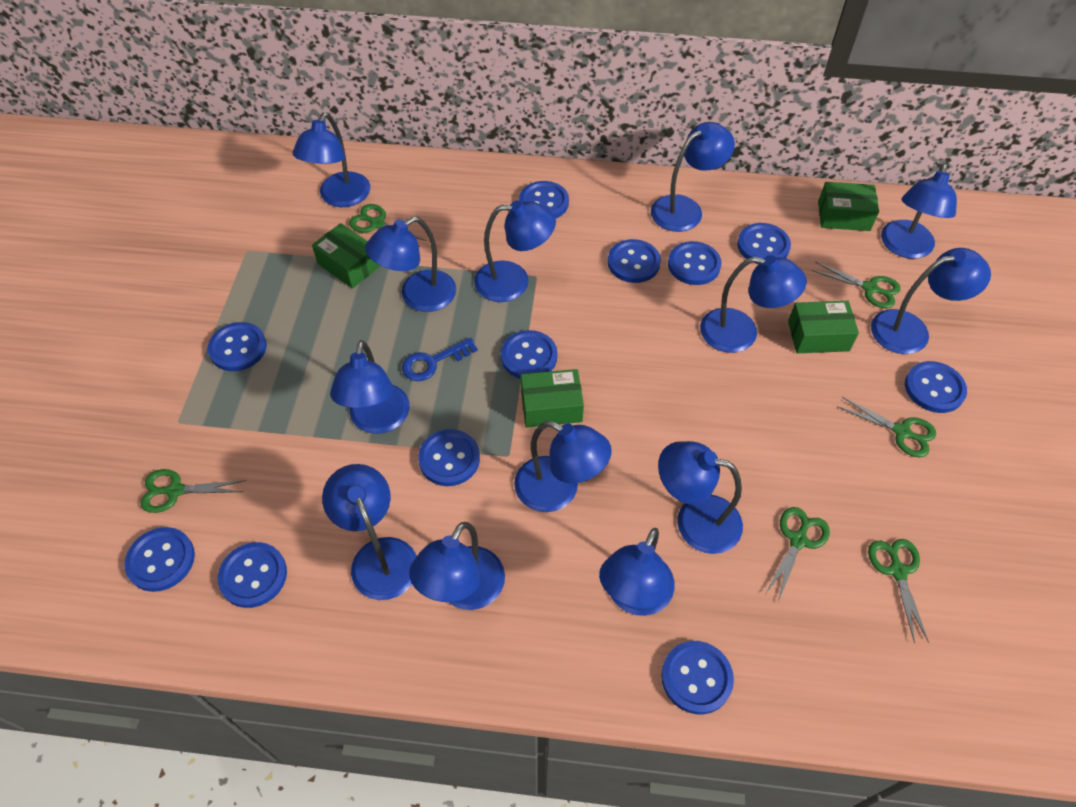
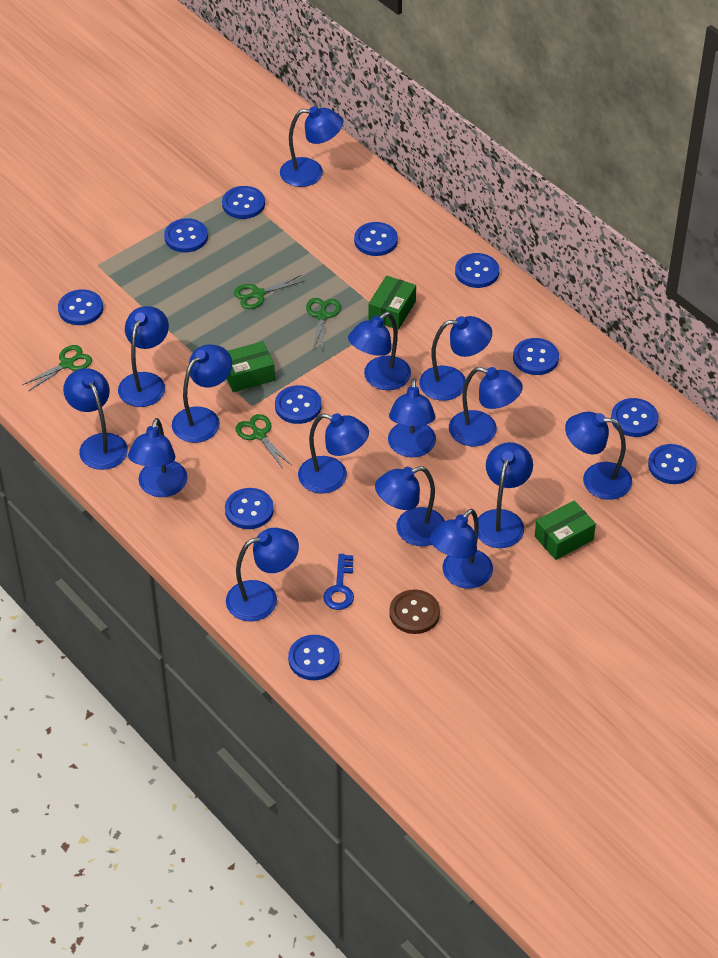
blue lamp: 13 -> 15
brown button: 0 -> 1
green box: 4 -> 3
green scissors: 6 -> 4

